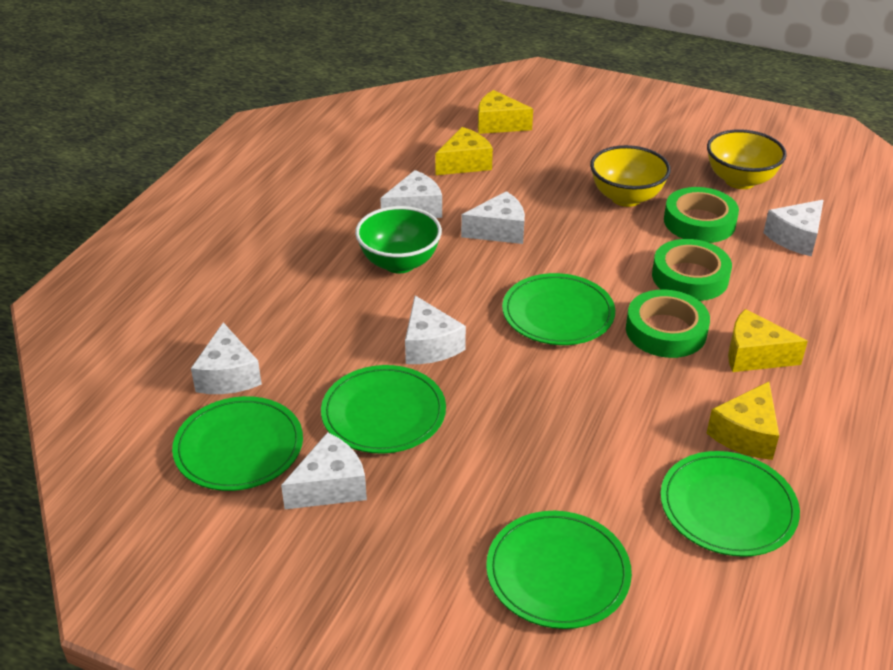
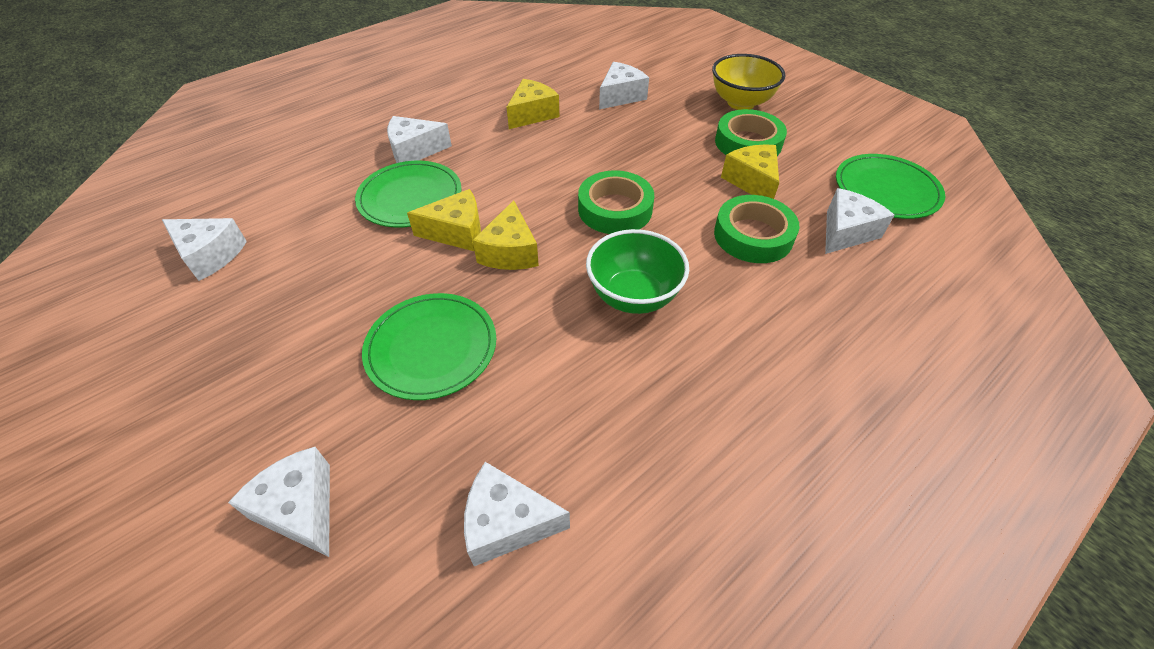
green plate: 5 -> 3
yellow bowl: 2 -> 1

